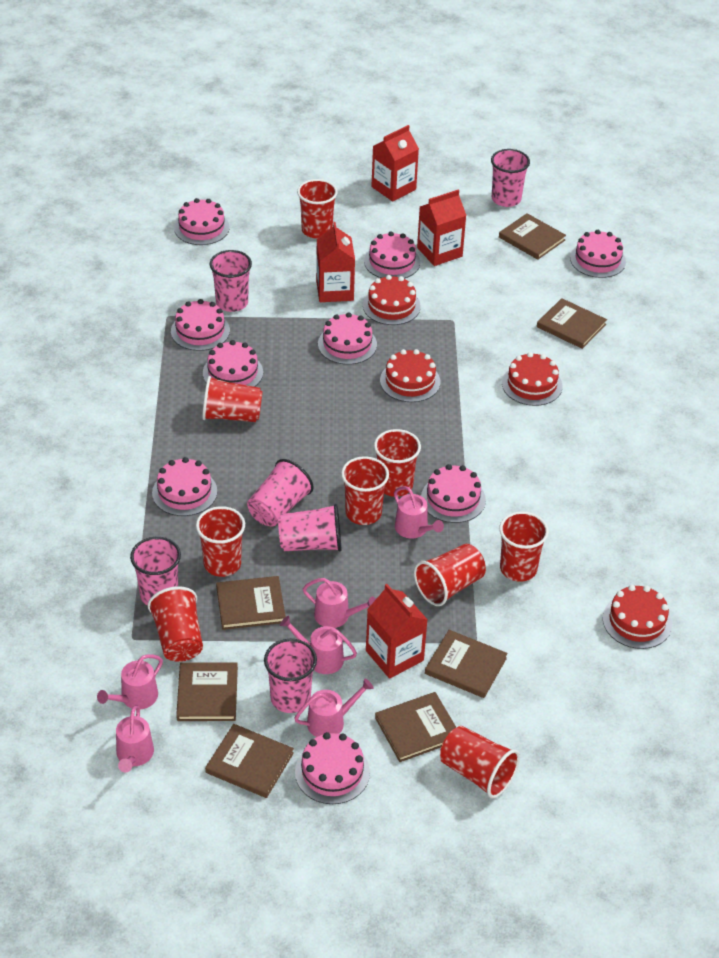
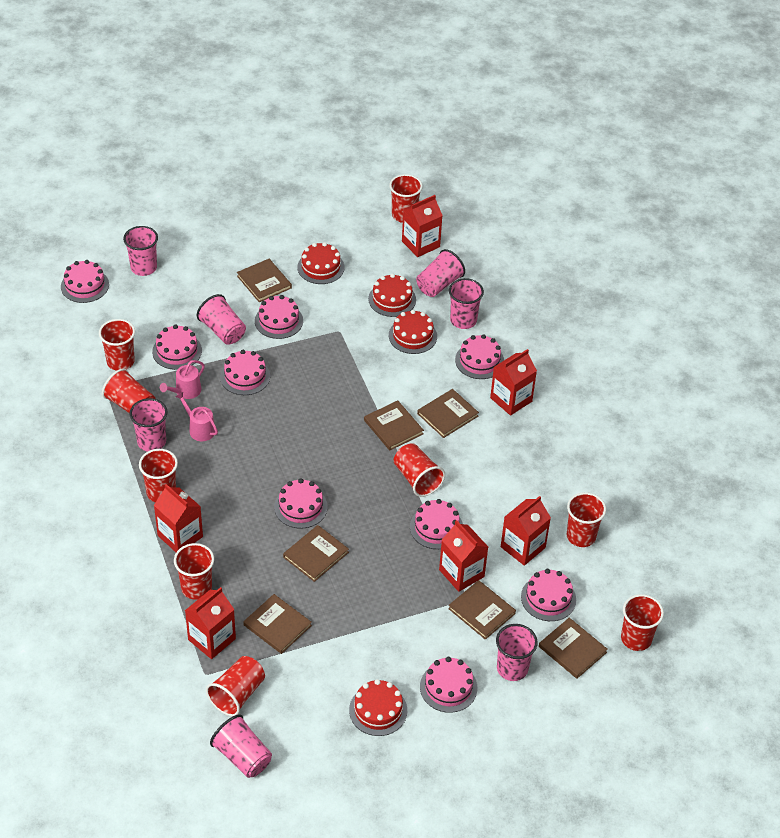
pink cup: 6 -> 7
pink watering can: 6 -> 2
red carton: 4 -> 6

